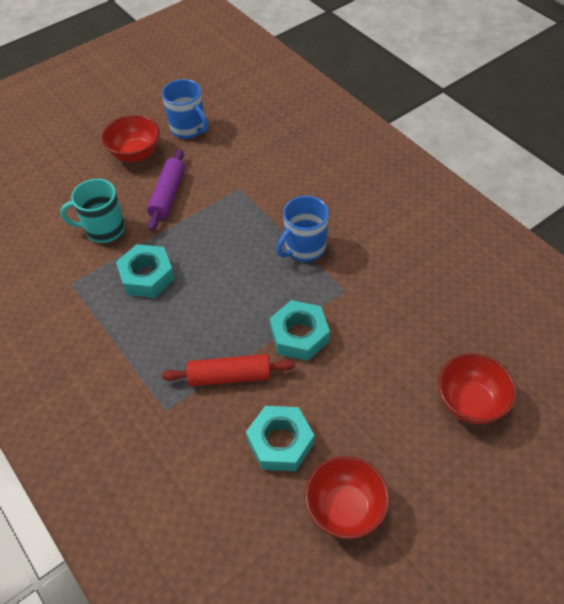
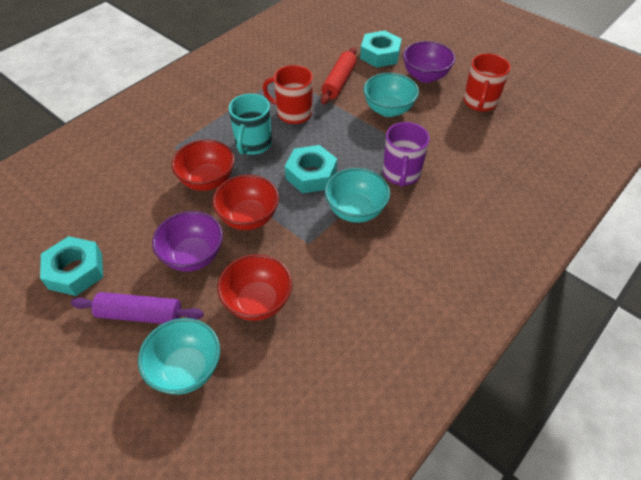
blue mug: 2 -> 0
purple bowl: 0 -> 2
purple mug: 0 -> 1
red mug: 0 -> 2
turquoise bowl: 0 -> 3

